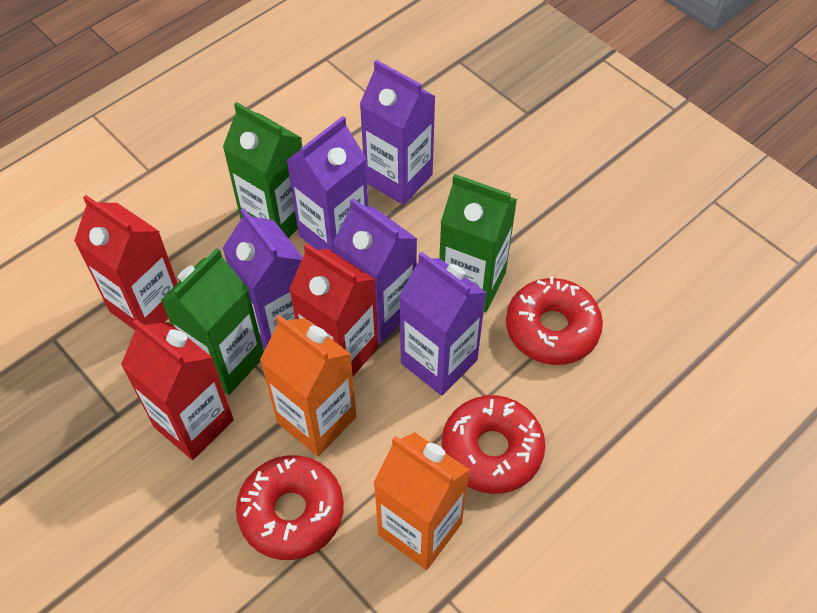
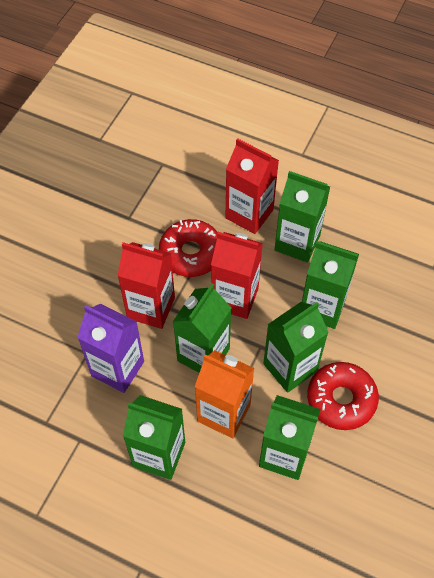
green carton: 3 -> 6
orange carton: 2 -> 1
purple carton: 5 -> 1
red donut: 3 -> 2

